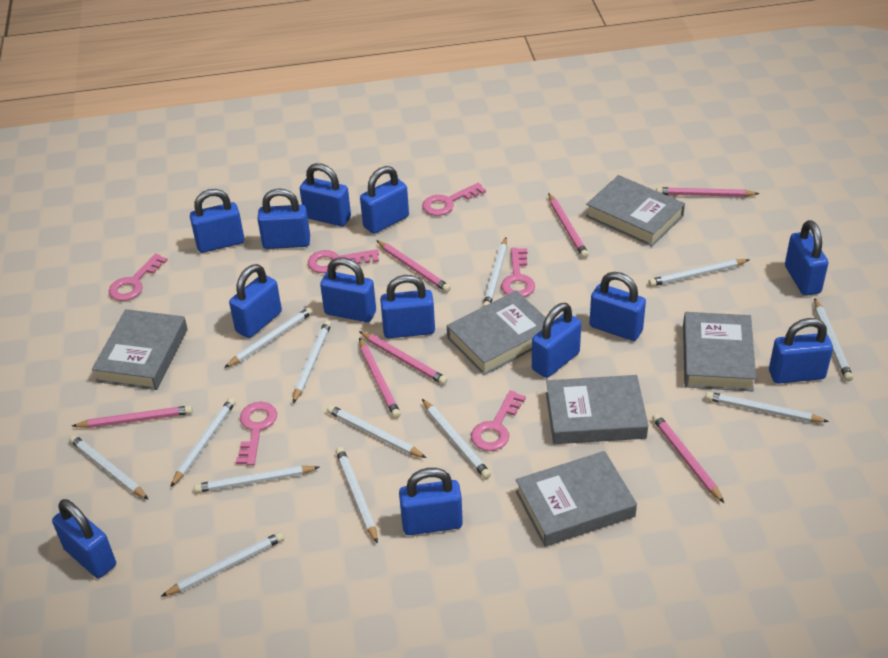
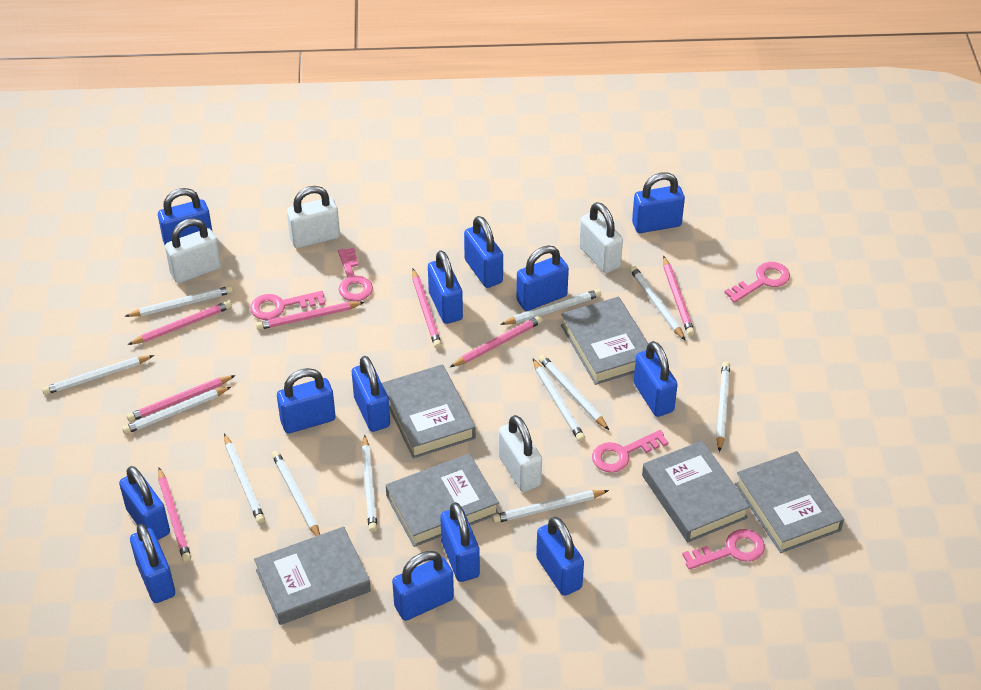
pink key: 6 -> 5
white padlock: 0 -> 4
white pencil: 13 -> 12

